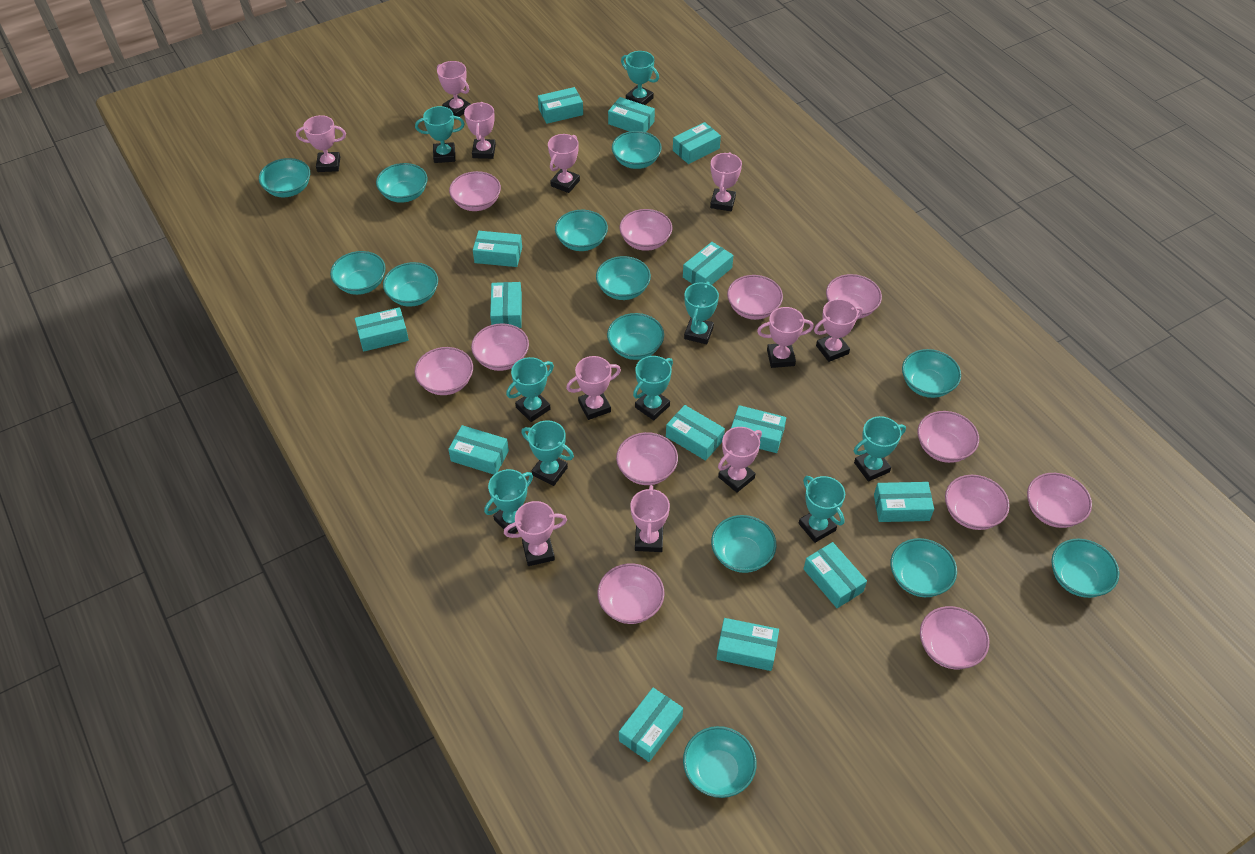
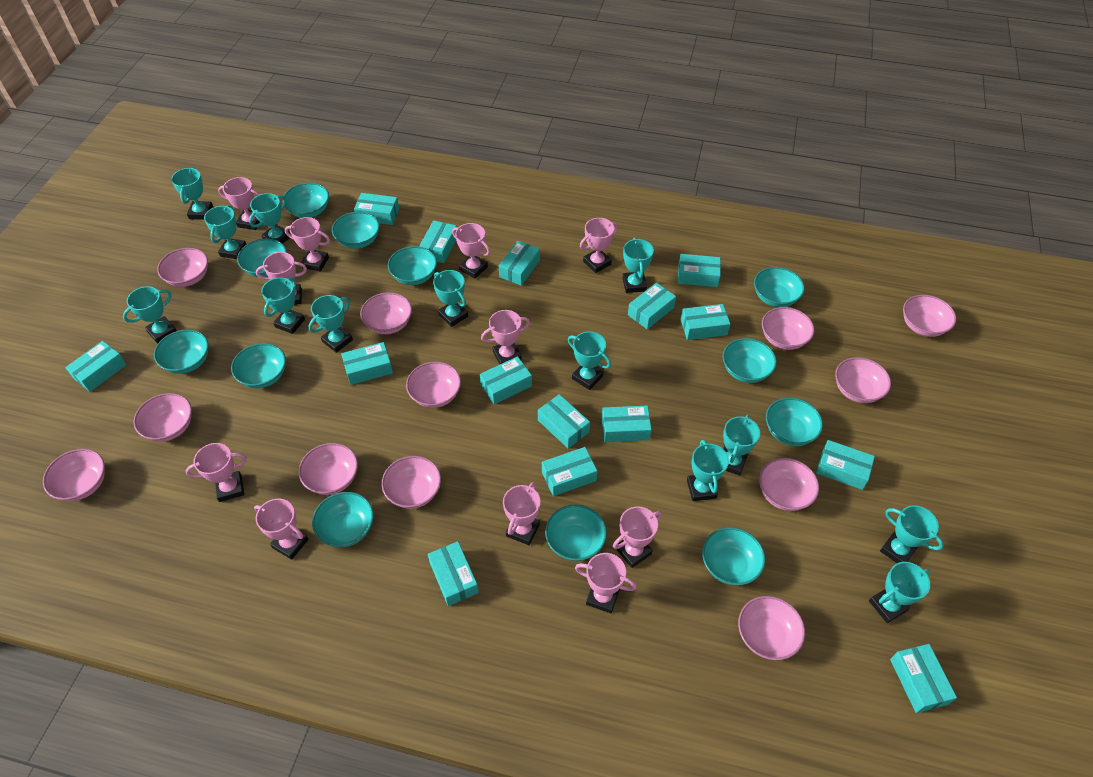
turquoise bowl: 13 -> 12
turquoise box: 14 -> 15
turquoise trophy: 9 -> 13

